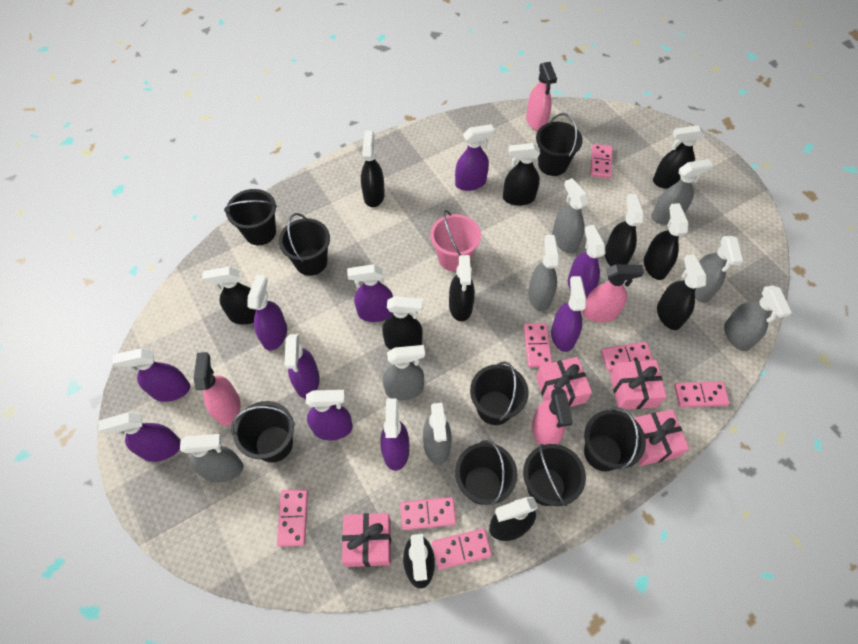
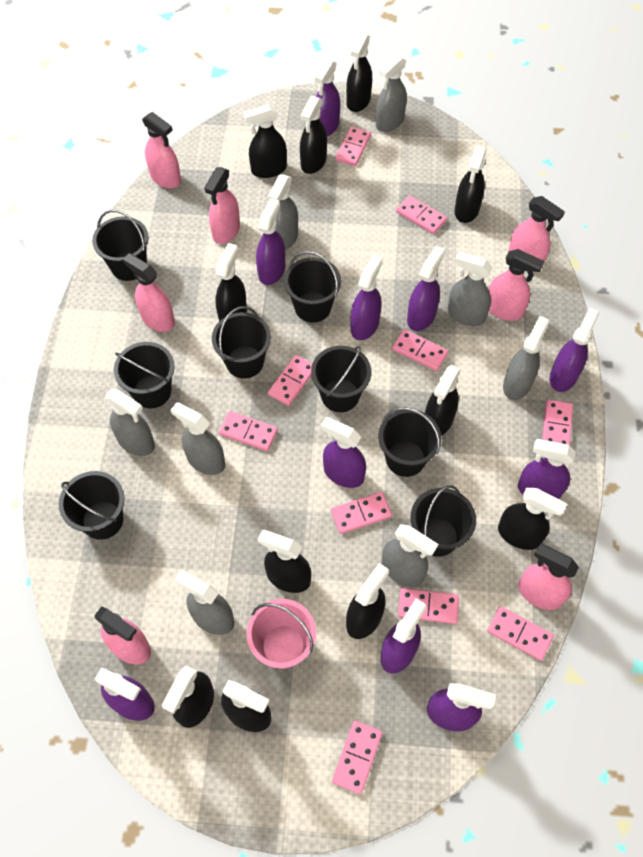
pink domino: 7 -> 10
pink gift: 4 -> 0
pink spray bottle: 4 -> 7

